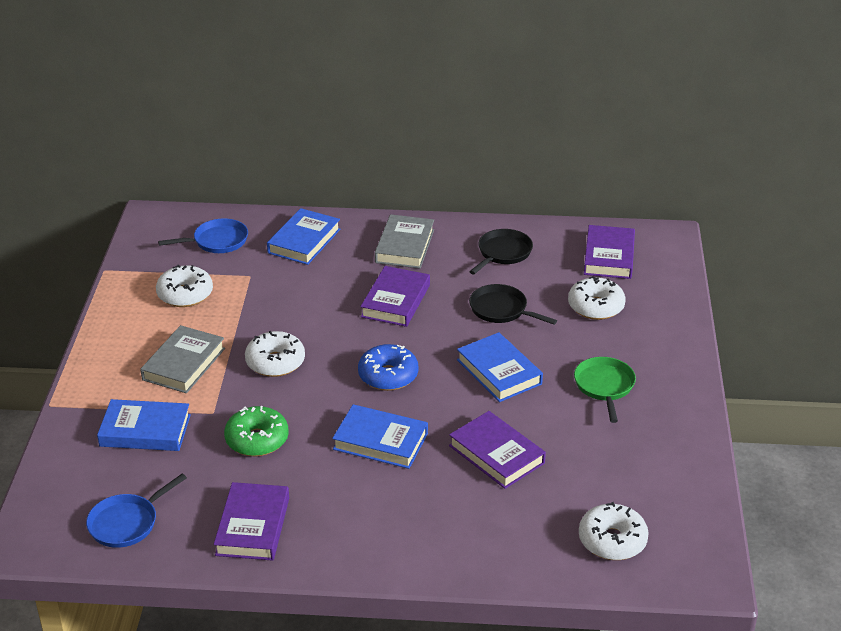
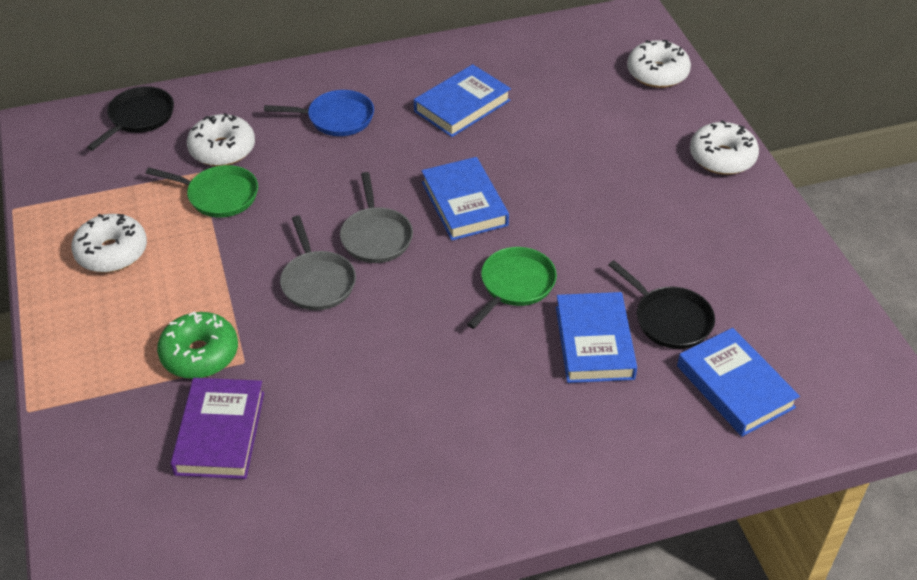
blue donut: 1 -> 0
blue pan: 2 -> 1
green pan: 1 -> 2
grey book: 2 -> 0
grey pan: 0 -> 2
purple book: 4 -> 1

